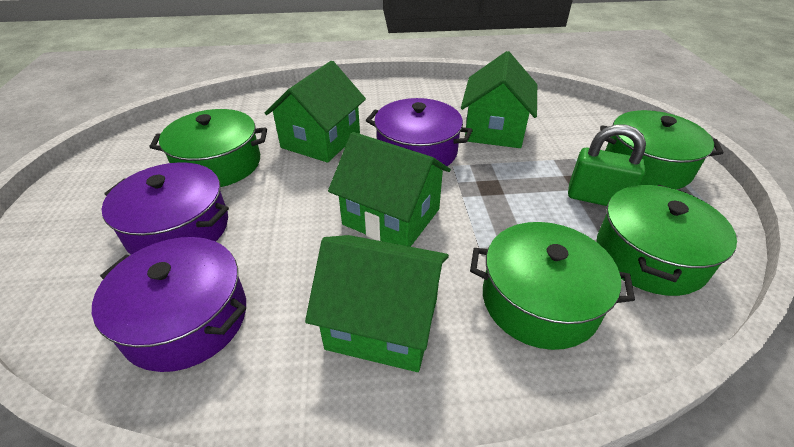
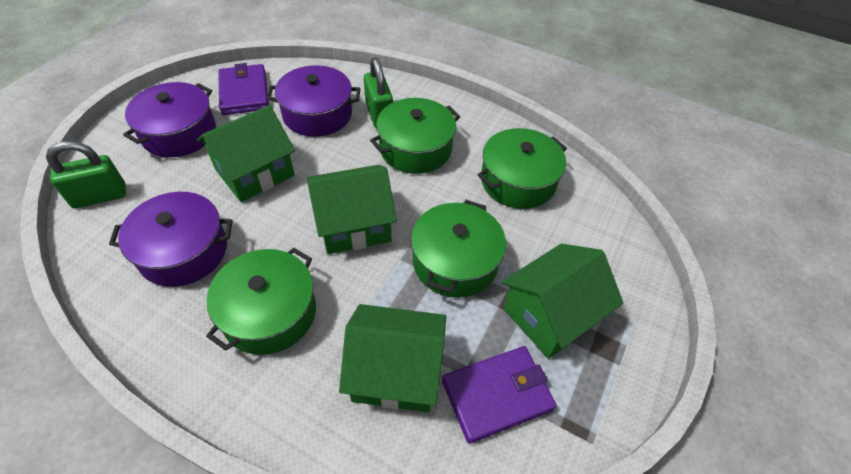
green padlock: 1 -> 2
purple wallet: 0 -> 2

